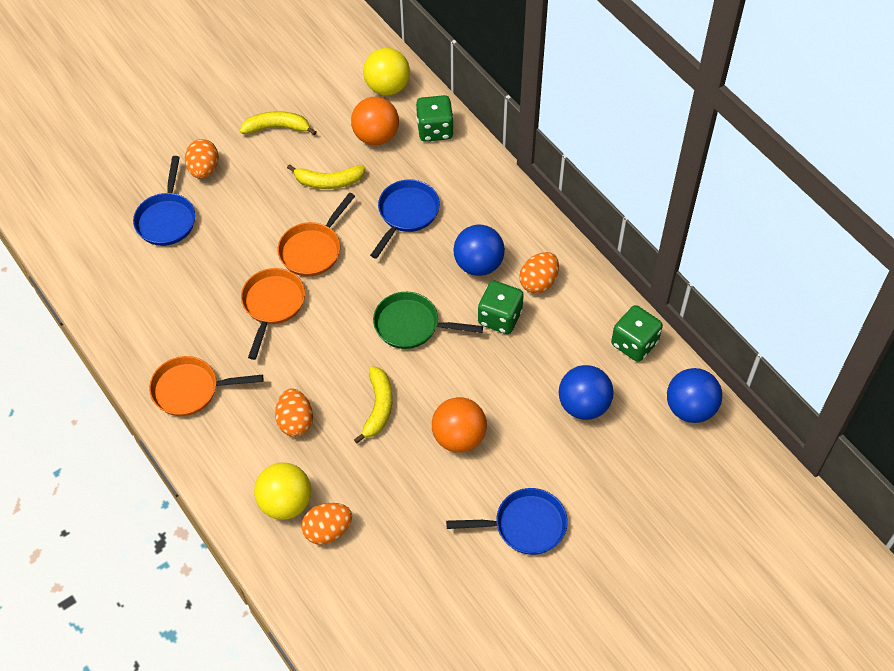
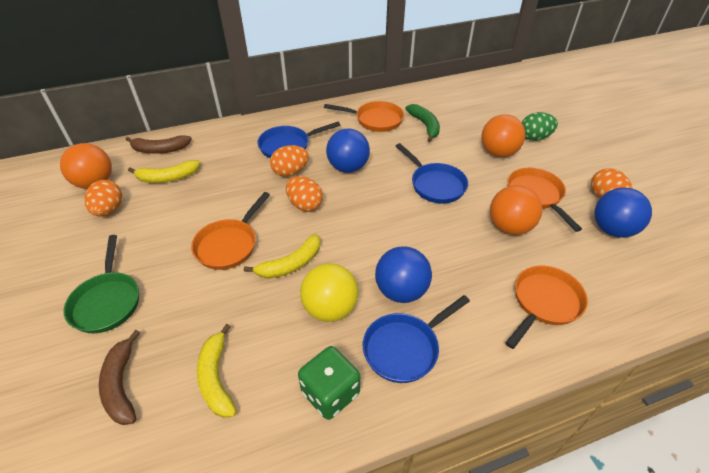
brown banana: 0 -> 2
green banana: 0 -> 1
green dice: 3 -> 1
green egg: 0 -> 1
orange ball: 2 -> 3
orange pan: 3 -> 4
yellow ball: 2 -> 1

